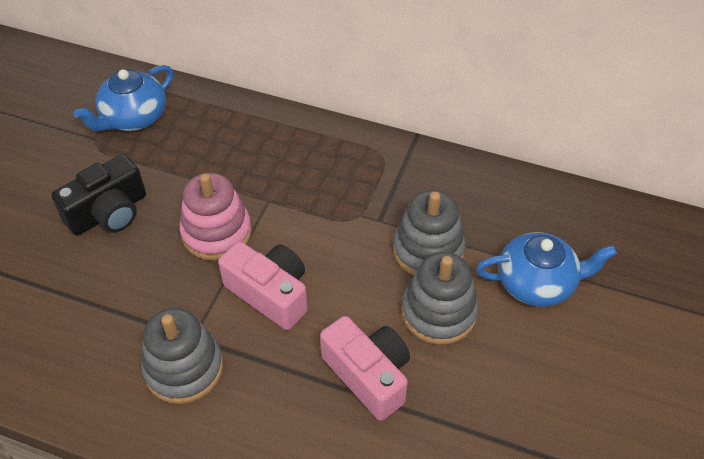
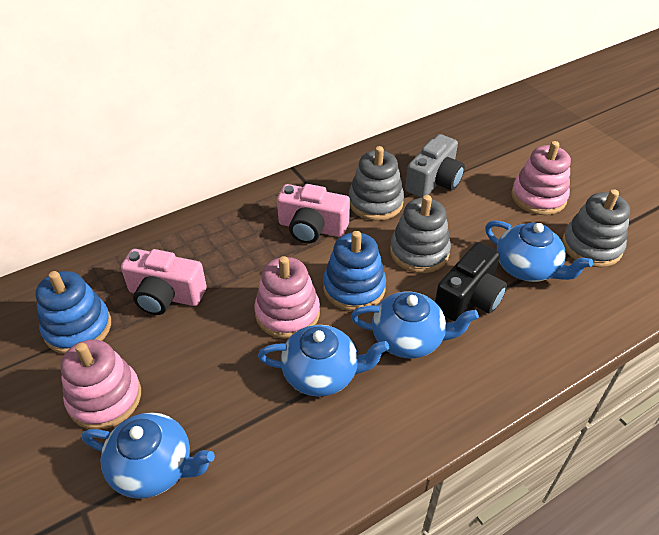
blue stacking toy: 0 -> 2
blue teapot: 2 -> 4
grey camera: 0 -> 1
pink stacking toy: 1 -> 3

